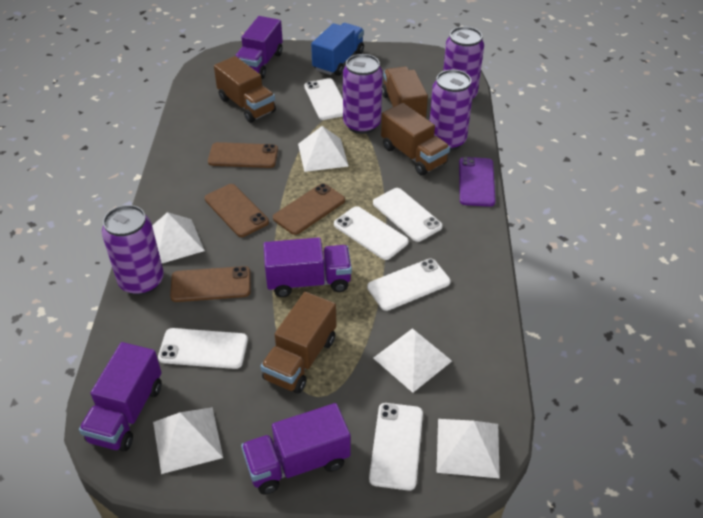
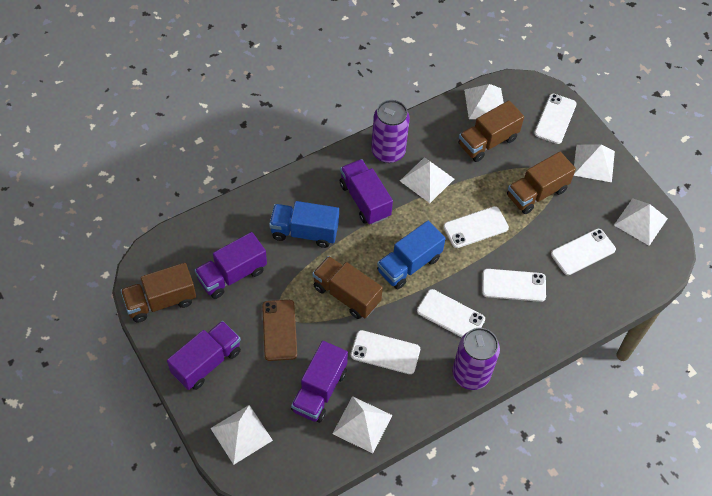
blue truck: 1 -> 2
brown phone: 4 -> 1
purple can: 4 -> 2
purple phone: 1 -> 0
white pyramid: 5 -> 6

